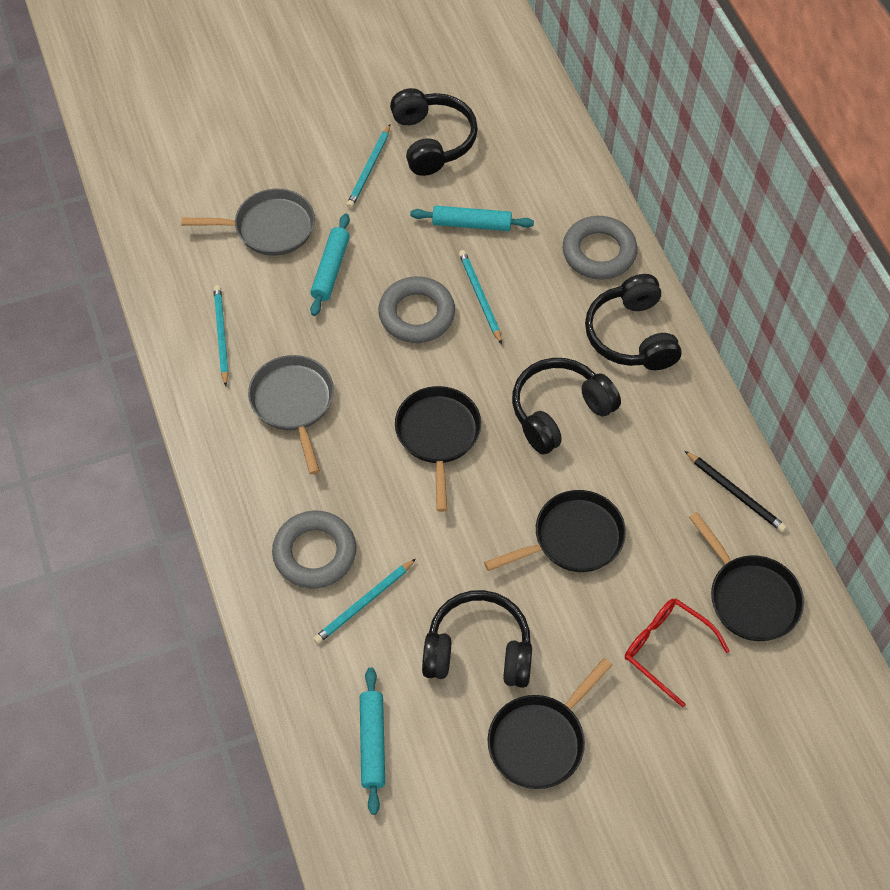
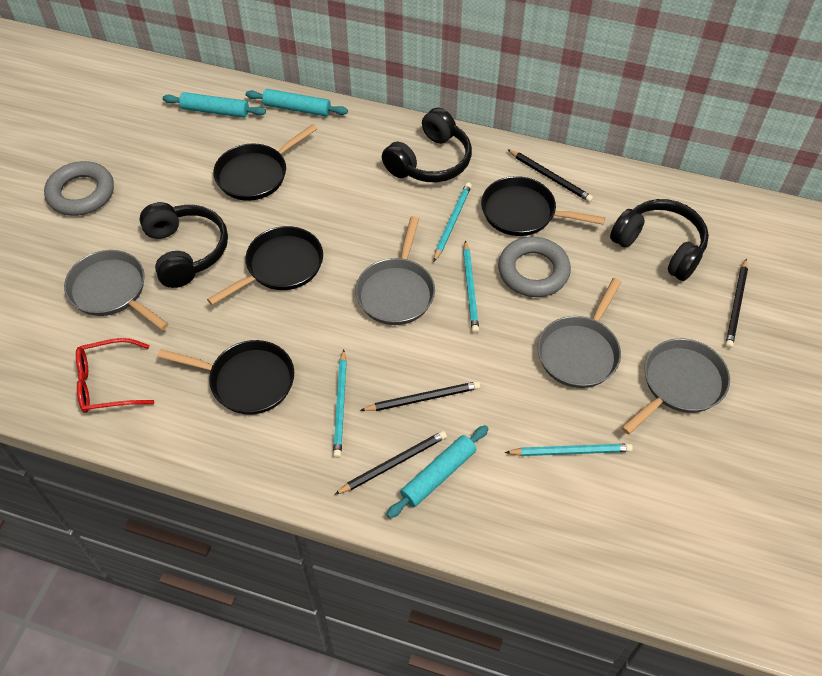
black headphones: 4 -> 3
black pencil: 1 -> 4
grey pan: 2 -> 4
grey ring: 3 -> 2

